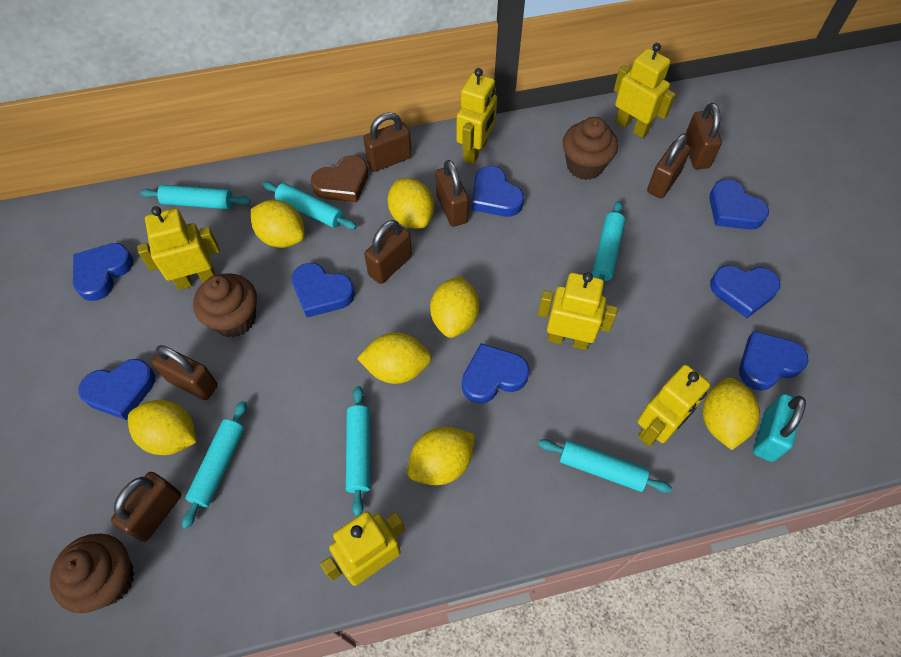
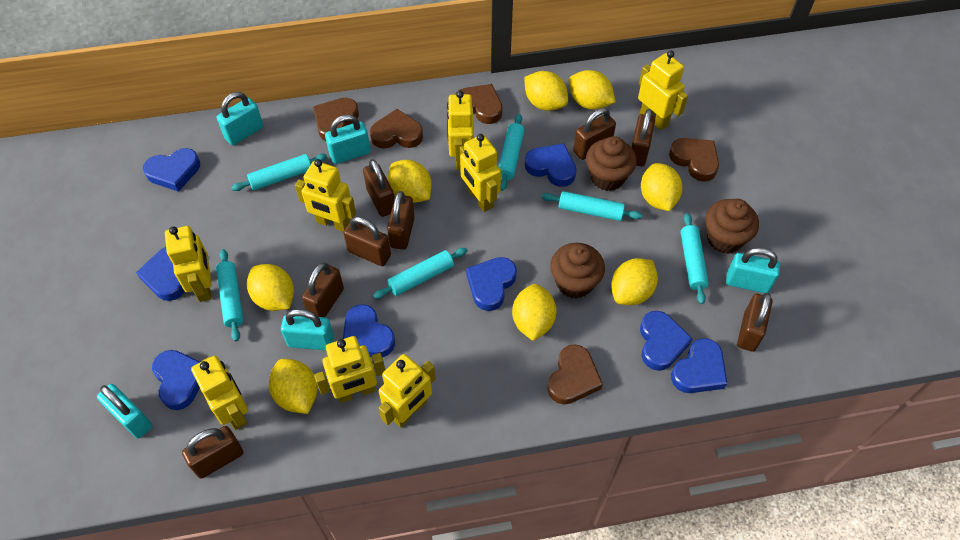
brown heart: 1 -> 5
brown padlock: 7 -> 8
turquoise padlock: 1 -> 5
yellow lemon: 7 -> 8
yellow robot: 6 -> 8

